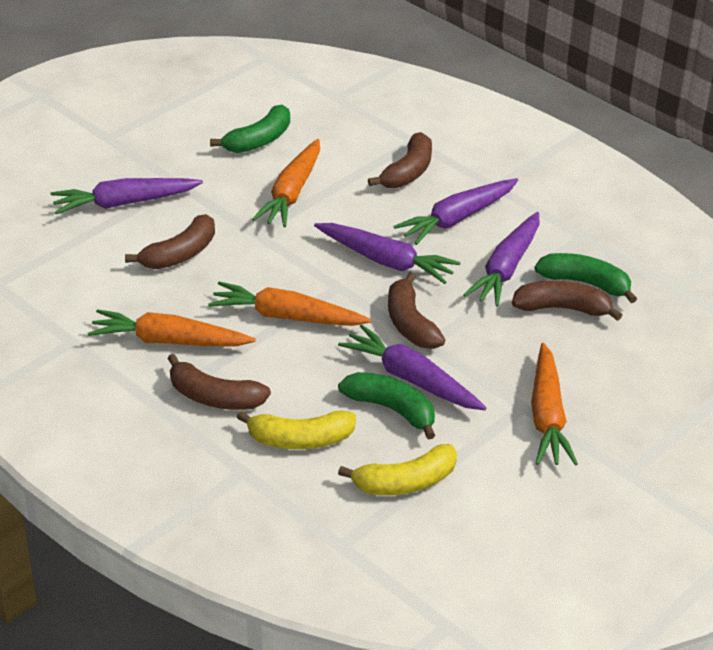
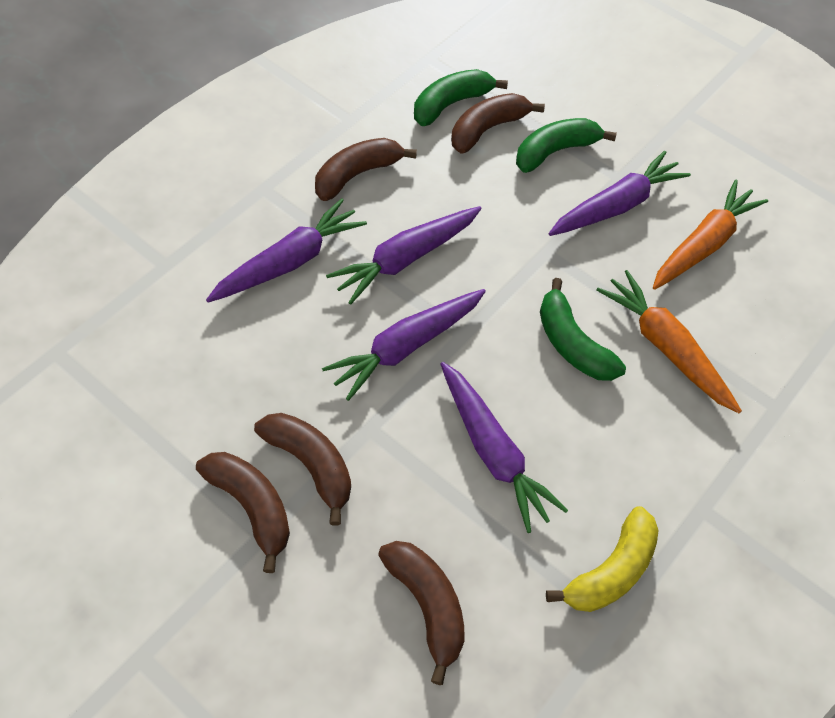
orange carrot: 4 -> 2
yellow banana: 2 -> 1

